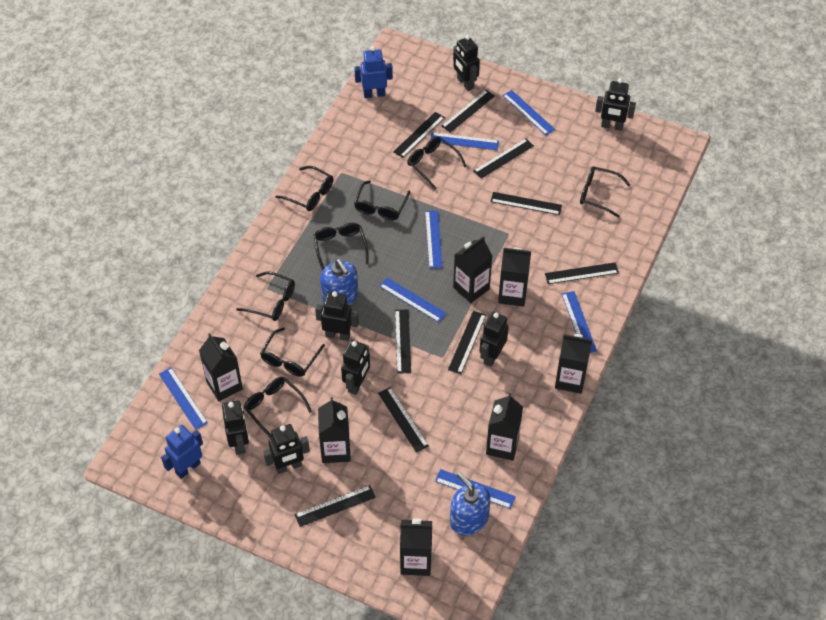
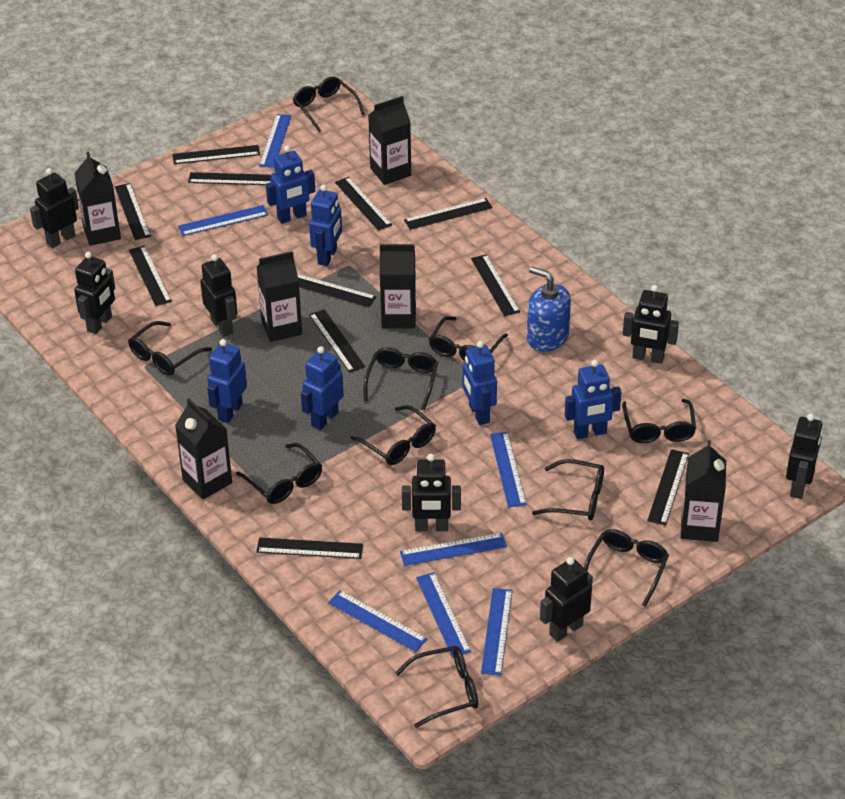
black carton: 7 -> 6
black glasses: 8 -> 10
black ruler: 9 -> 11
blue robot: 2 -> 6
blue soap dispenser: 2 -> 1

